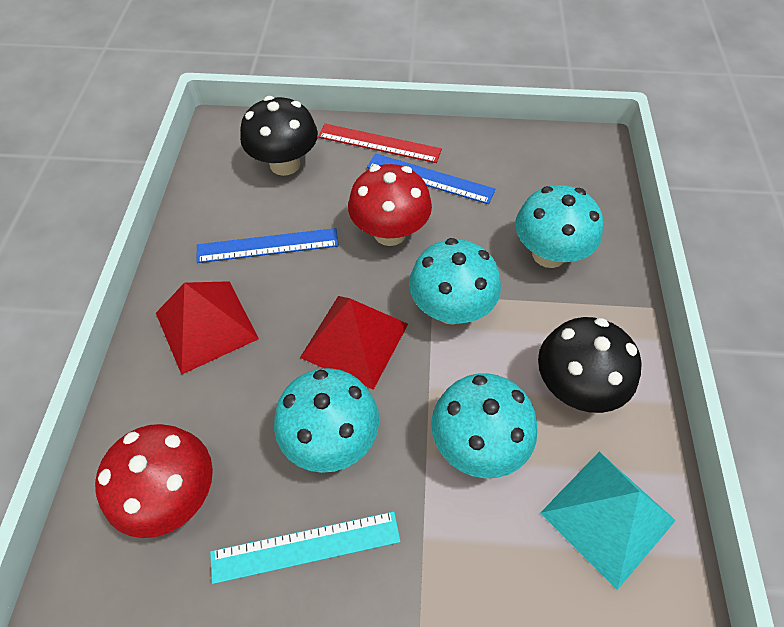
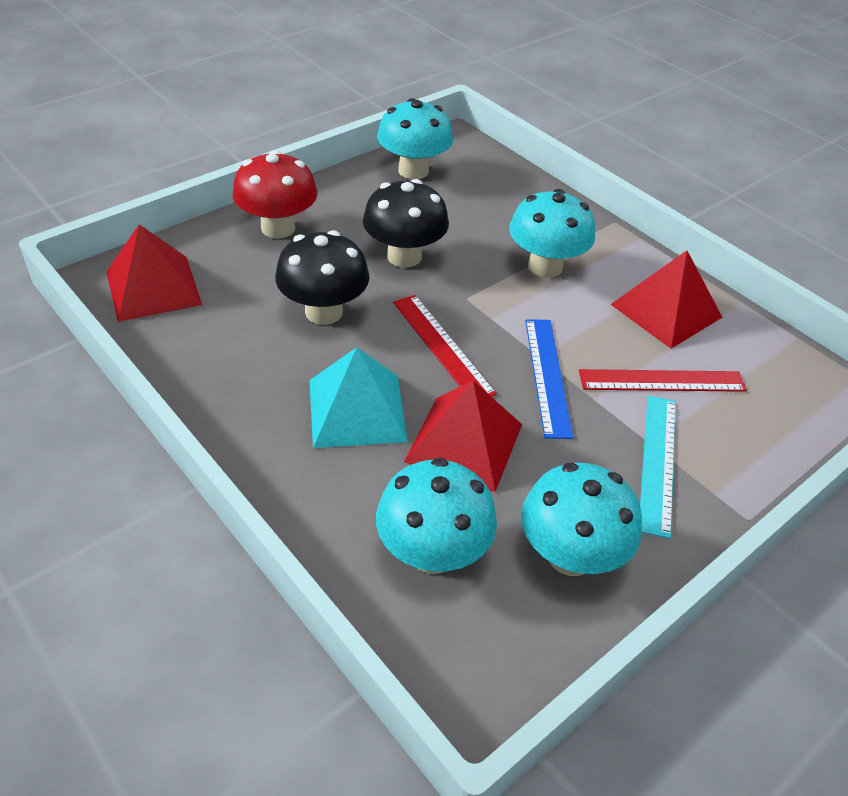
blue ruler: 2 -> 1
red mushroom: 2 -> 1
red pyramid: 2 -> 3
red ruler: 1 -> 2

